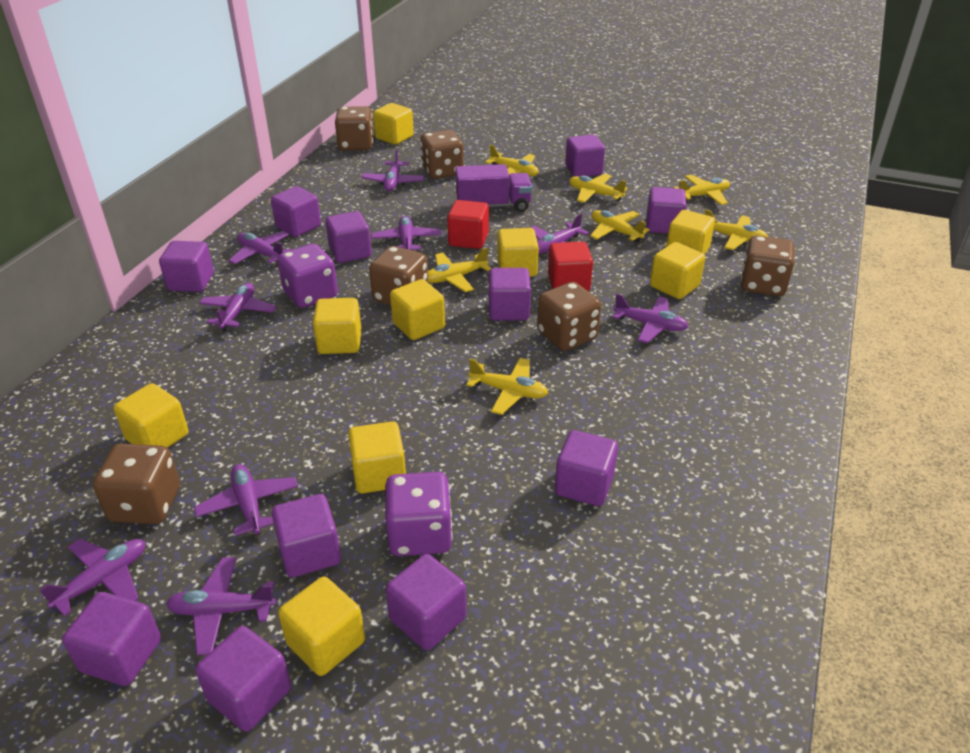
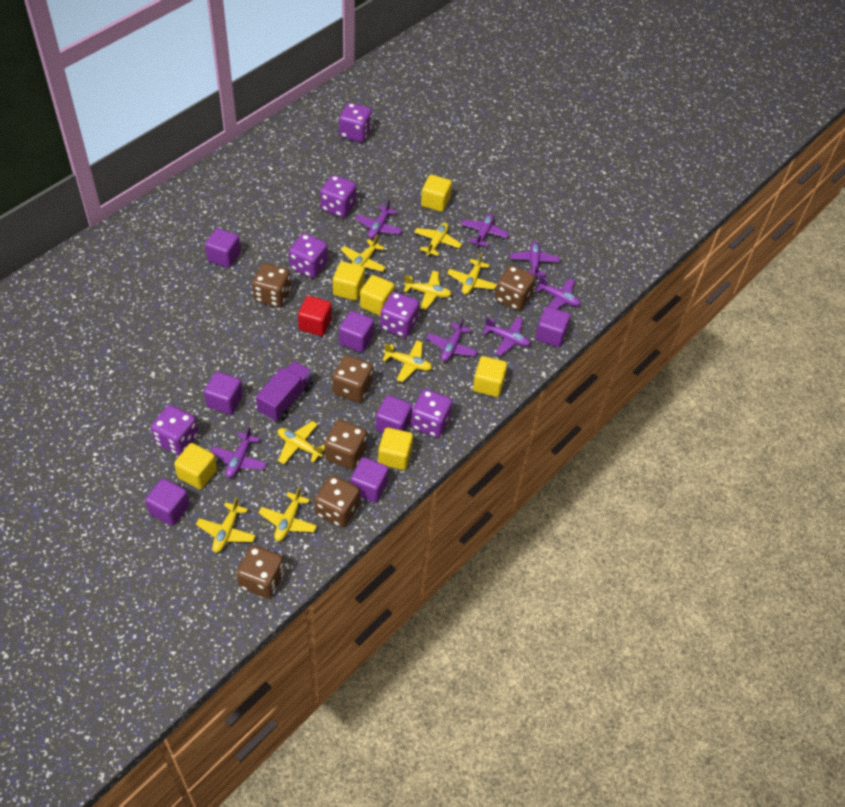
purple cube: 11 -> 7
purple dice: 2 -> 6
purple plane: 9 -> 7
red cube: 2 -> 1
yellow cube: 9 -> 6
yellow plane: 7 -> 8

